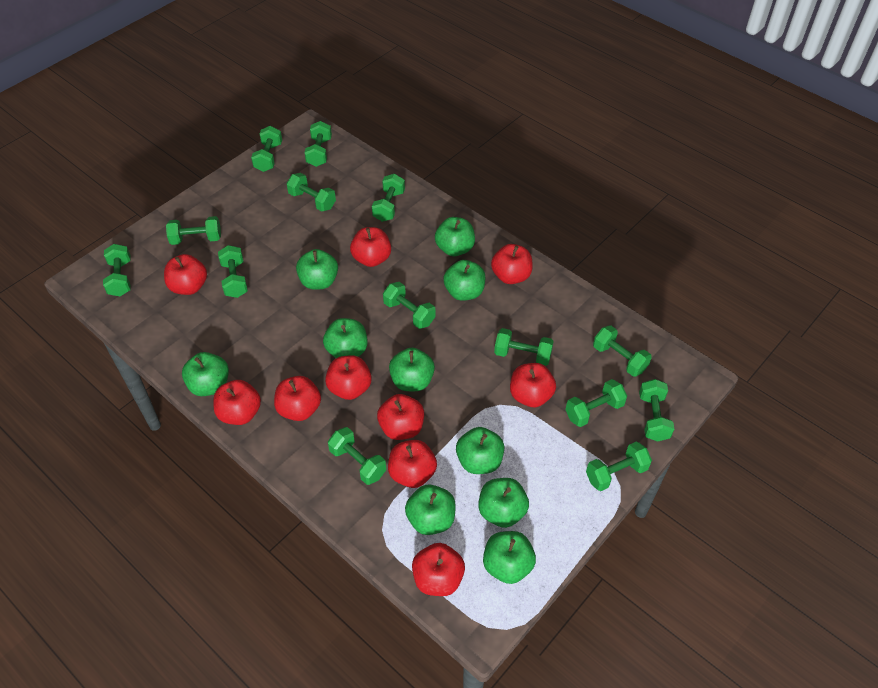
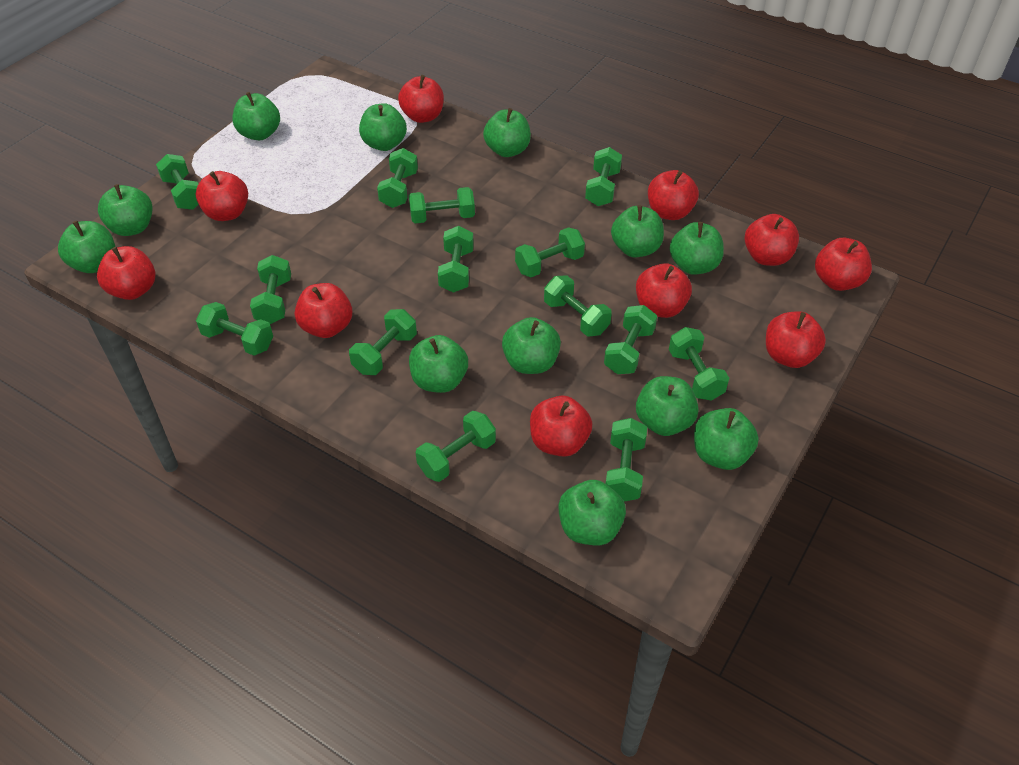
green apple: 10 -> 12

